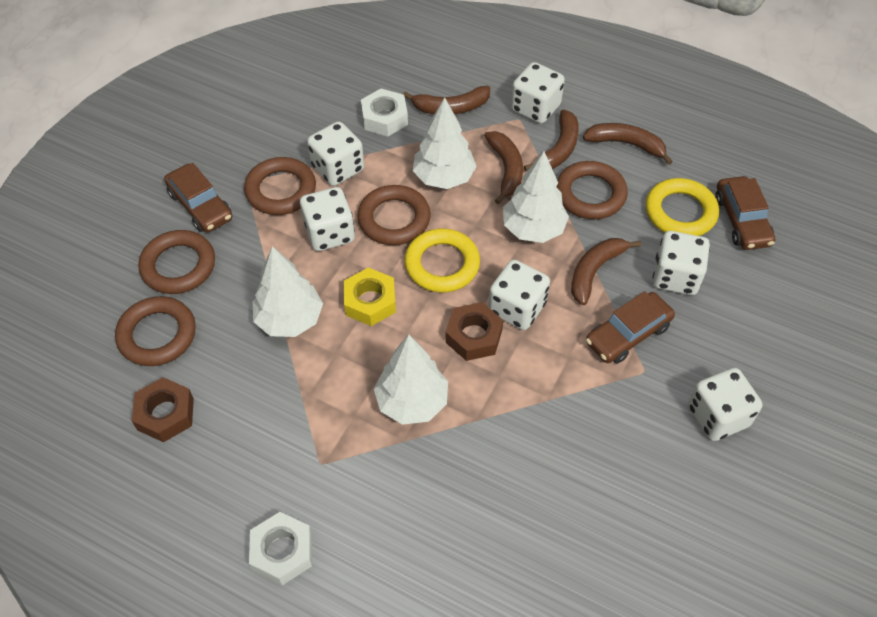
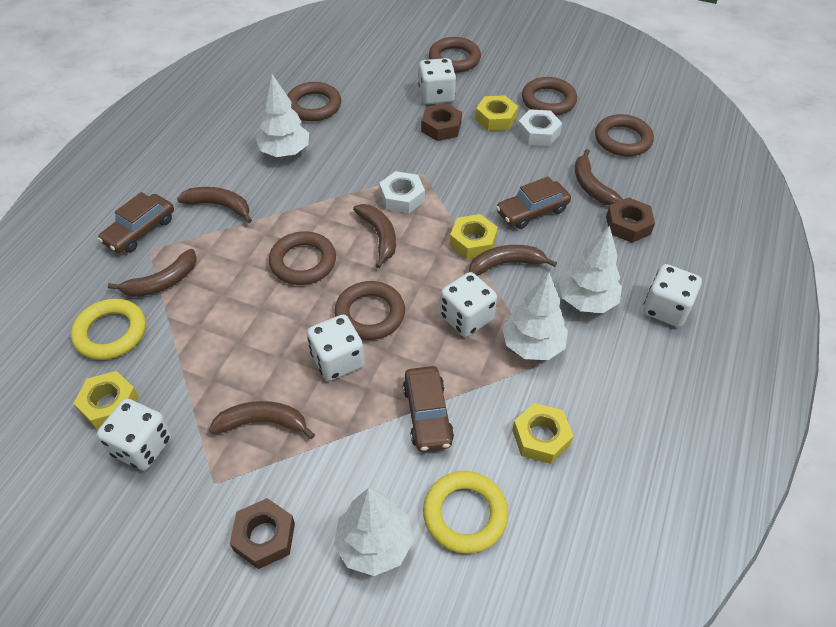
brown banana: 5 -> 6
brown nut: 2 -> 3
brown ring: 5 -> 6
white dice: 6 -> 5
yellow nut: 1 -> 4

